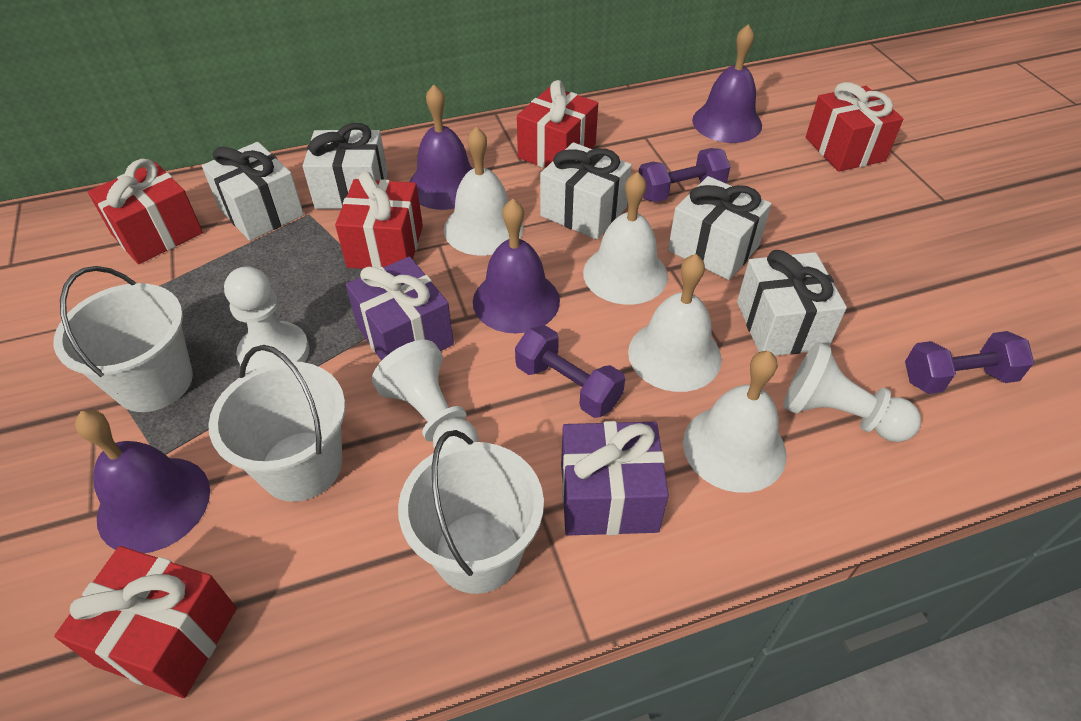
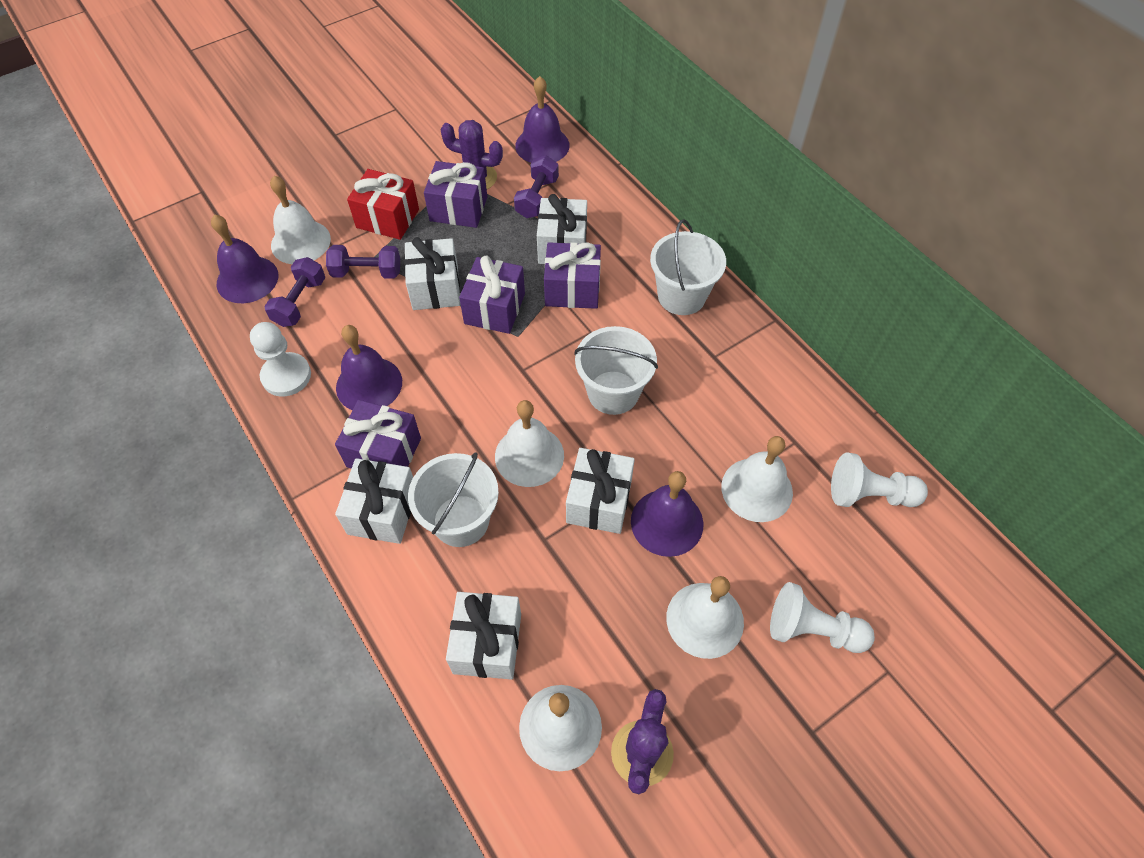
purple cactus: 0 -> 2
purple gift: 2 -> 4
red gift: 5 -> 1
white bell: 4 -> 5

